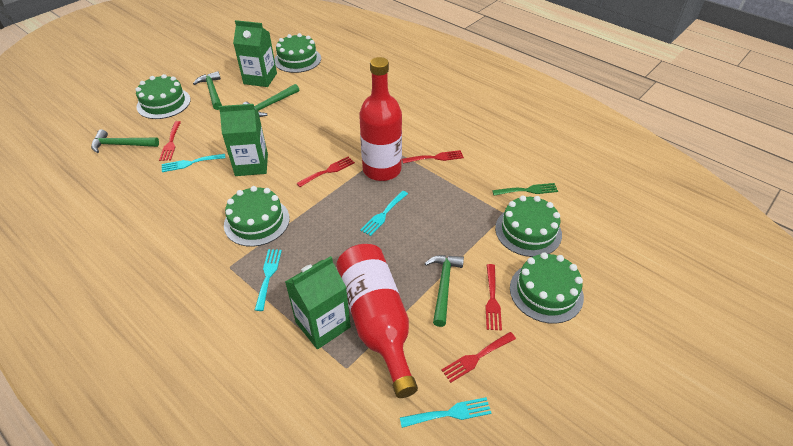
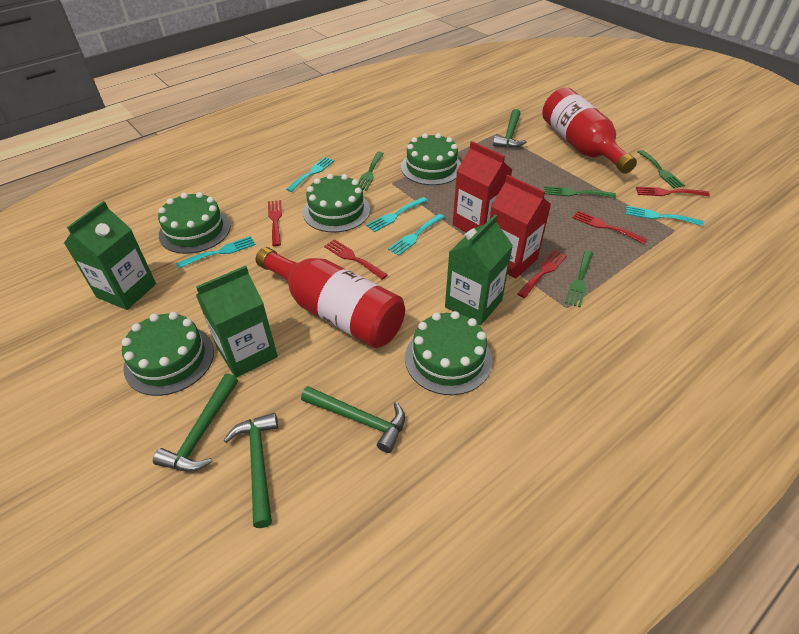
green fork: 1 -> 4
red carton: 0 -> 2
turquoise fork: 4 -> 5

